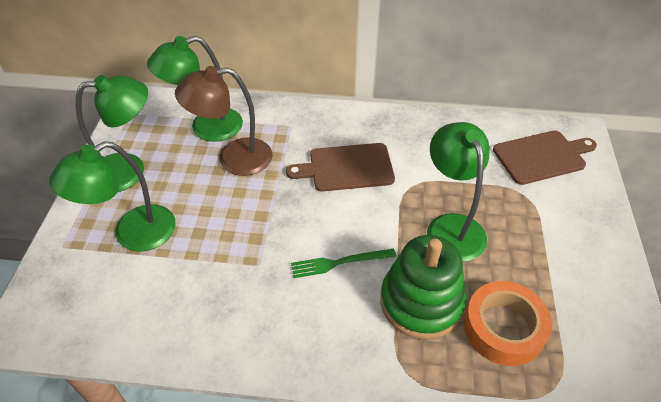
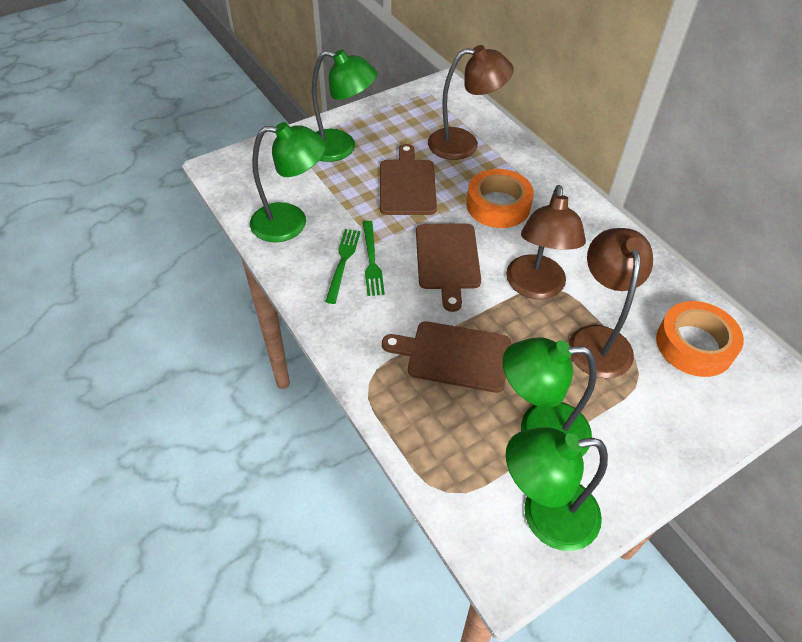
brown cutting board: 2 -> 3
brown lamp: 1 -> 3
green fork: 1 -> 2
green stacking toy: 1 -> 0
orange tape: 1 -> 2

